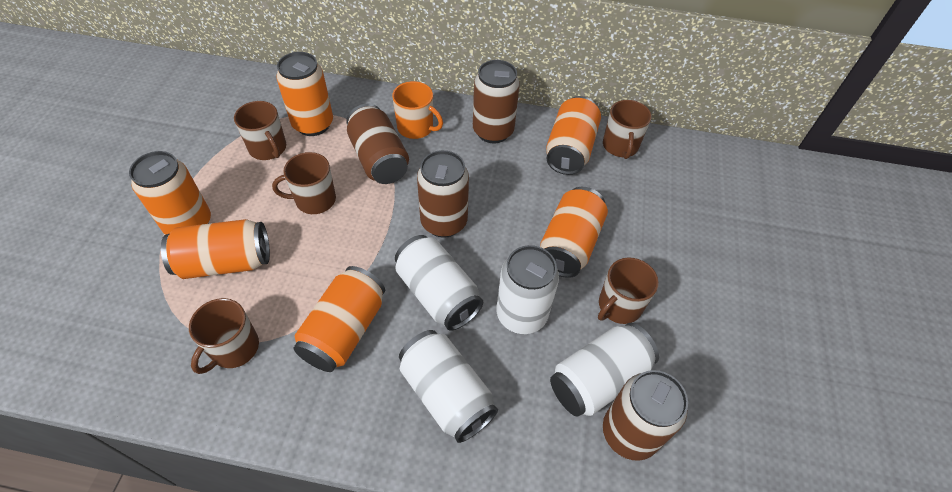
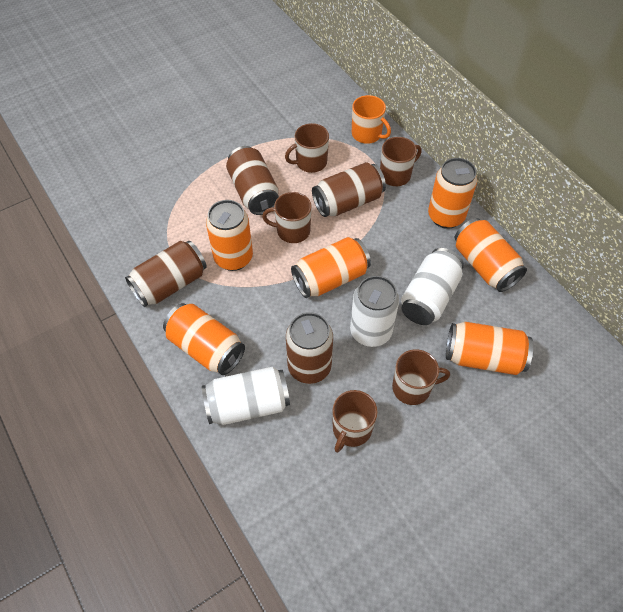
white can: 4 -> 3

